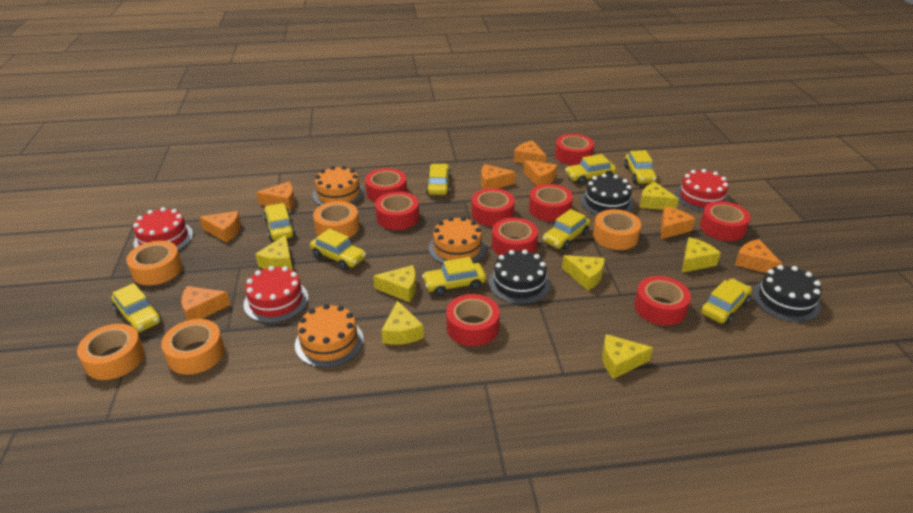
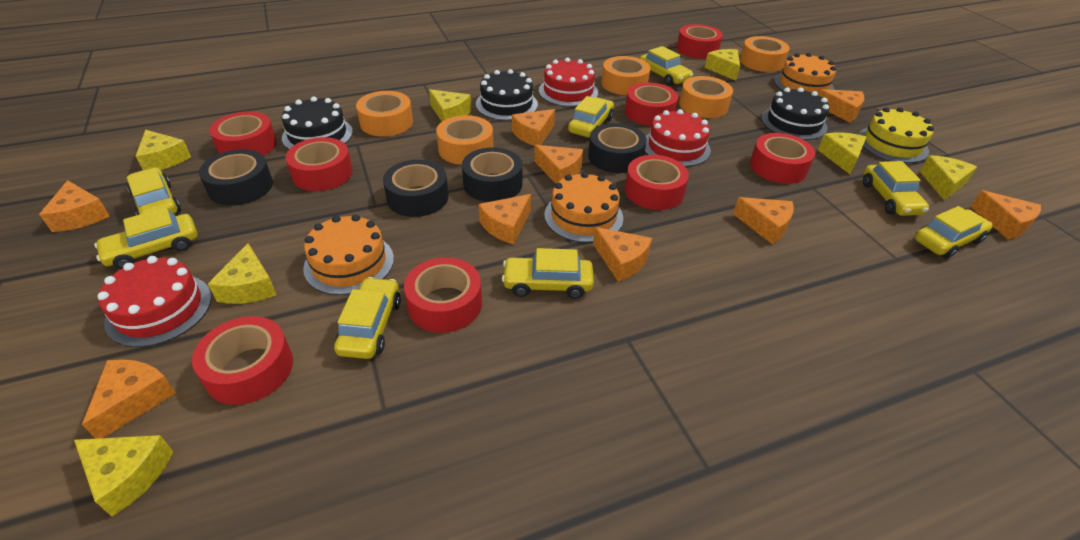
black tape: 0 -> 4
orange cheese: 8 -> 9
red tape: 9 -> 8
yellow cake: 0 -> 1
yellow car: 9 -> 8

